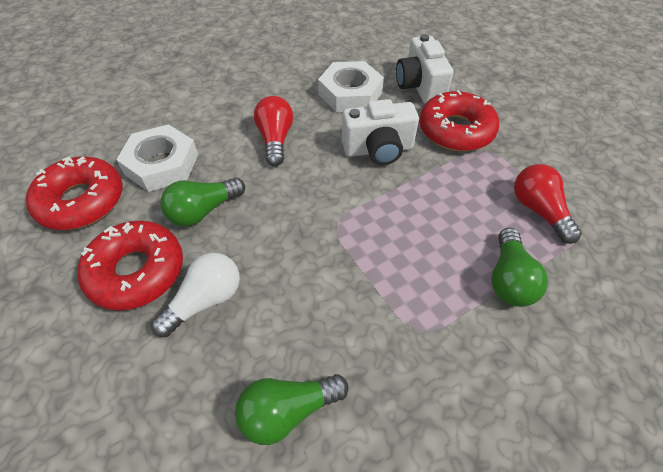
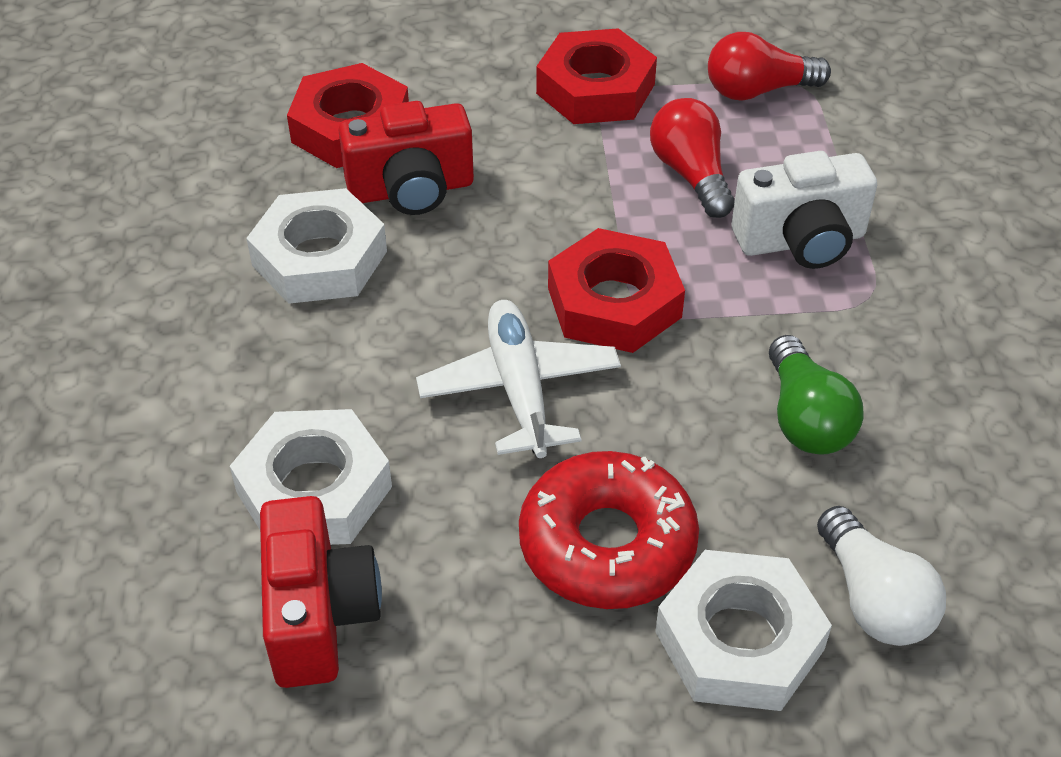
green light bulb: 3 -> 1
red camera: 0 -> 2
red donut: 3 -> 1
red nut: 0 -> 3
white camera: 2 -> 1
white nut: 2 -> 3
white plane: 0 -> 1

